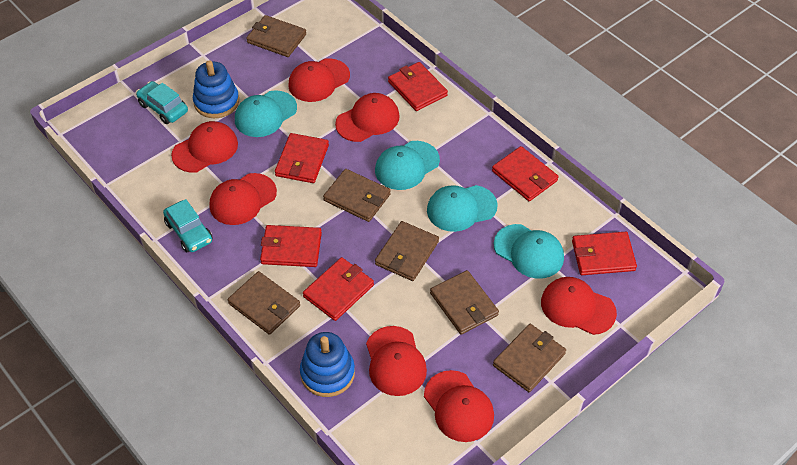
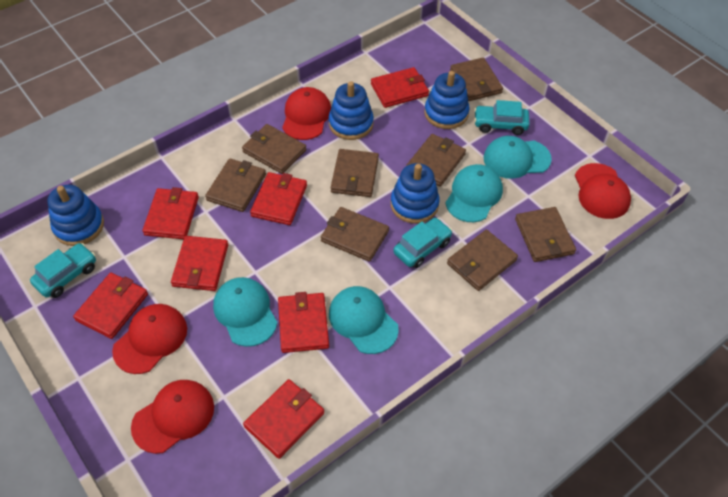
blue stacking toy: 2 -> 4
brown wallet: 6 -> 8
red cap: 7 -> 4
red wallet: 6 -> 7
turquoise car: 2 -> 3

